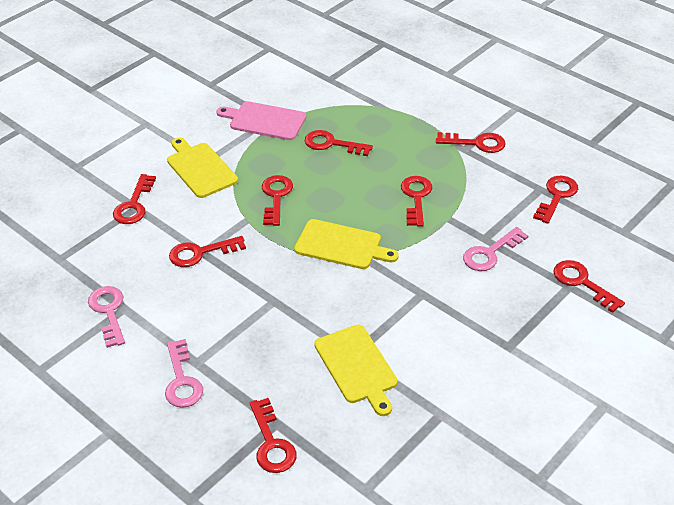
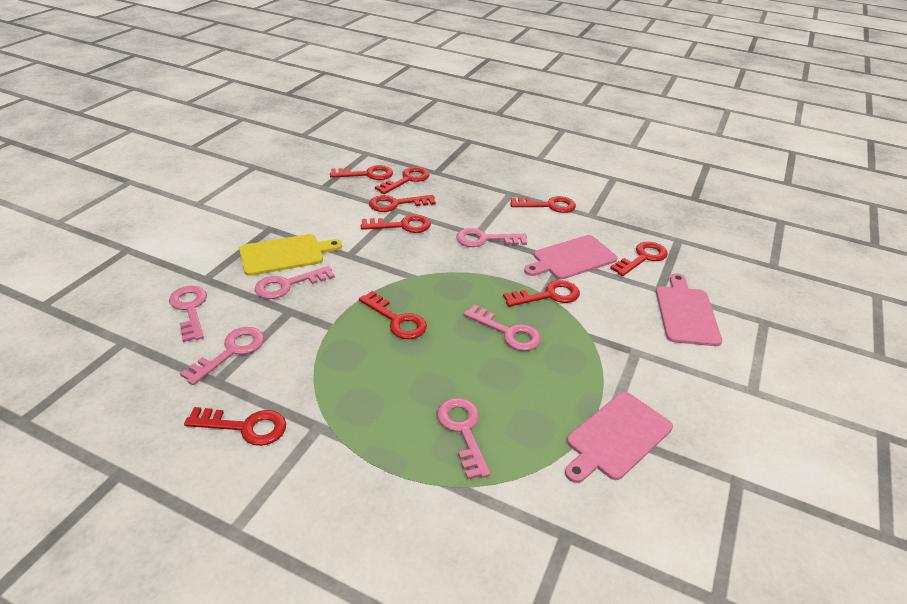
pink cutting board: 1 -> 3
pink key: 3 -> 6
yellow cutting board: 3 -> 1

